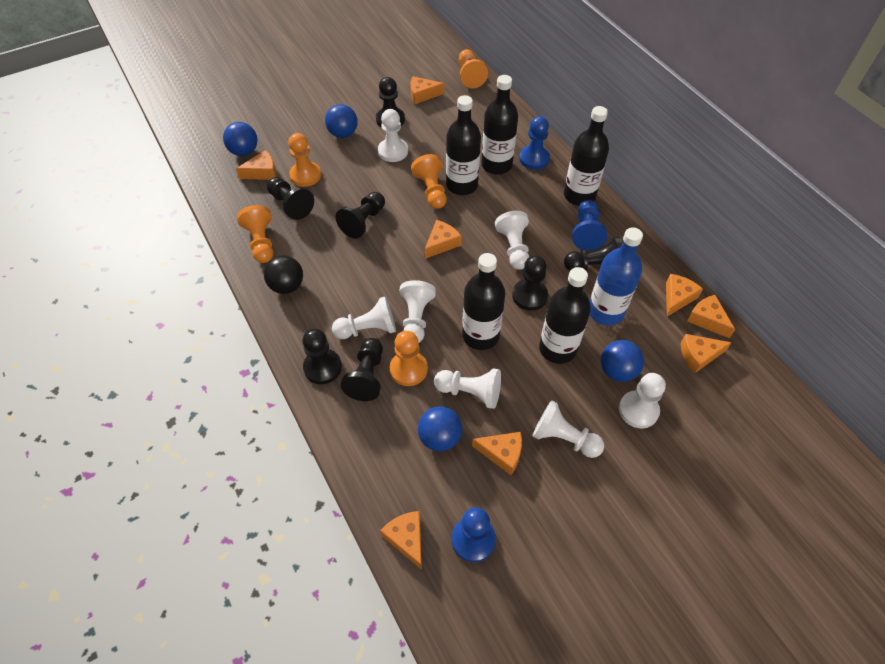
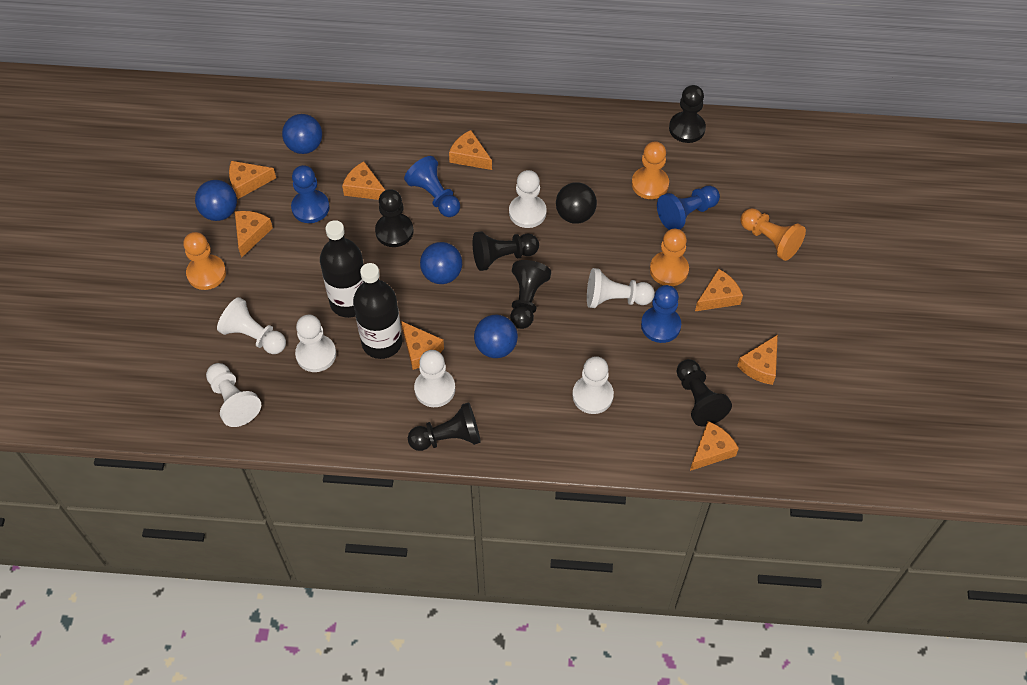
black bottle: 5 -> 2
black pawn: 7 -> 6
blue bottle: 1 -> 0
blue pawn: 3 -> 4
orange pawn: 5 -> 4

